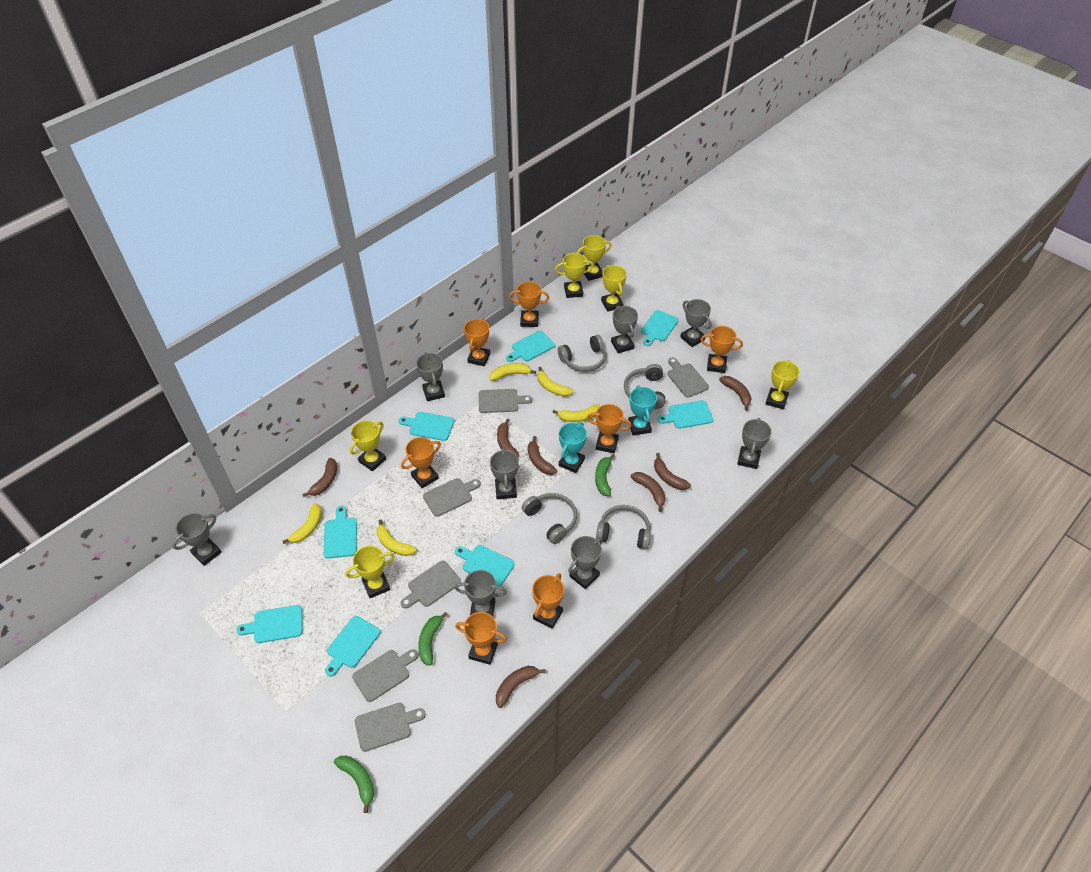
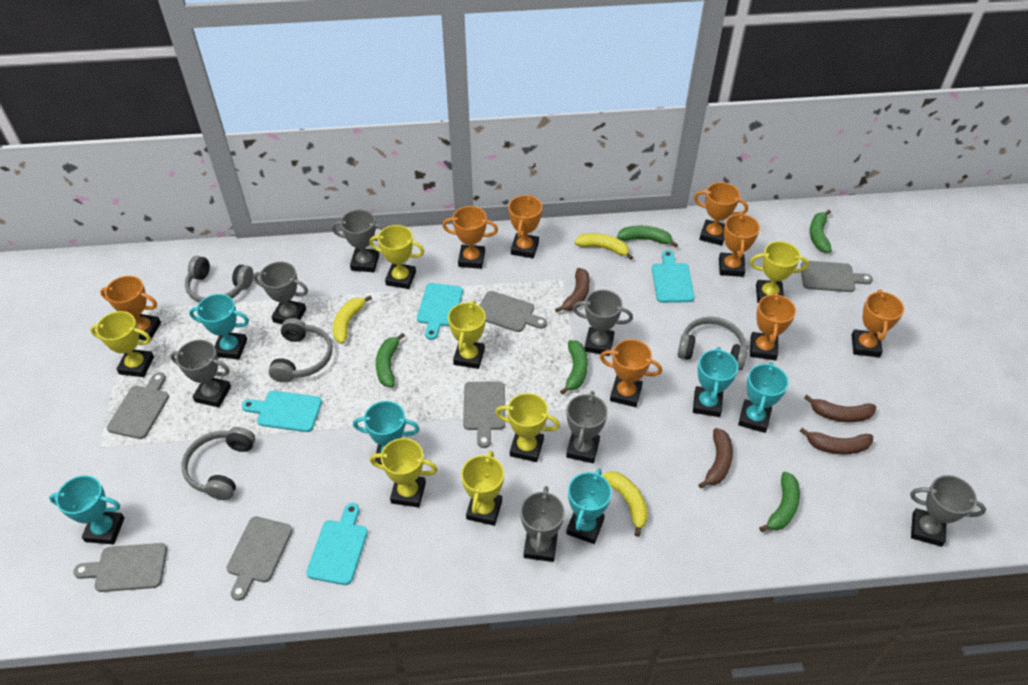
brown banana: 7 -> 4
green banana: 3 -> 5
grey trophy: 8 -> 7
orange trophy: 7 -> 8
turquoise cutting board: 8 -> 4
turquoise trophy: 2 -> 6
yellow banana: 5 -> 3
yellow trophy: 6 -> 7

